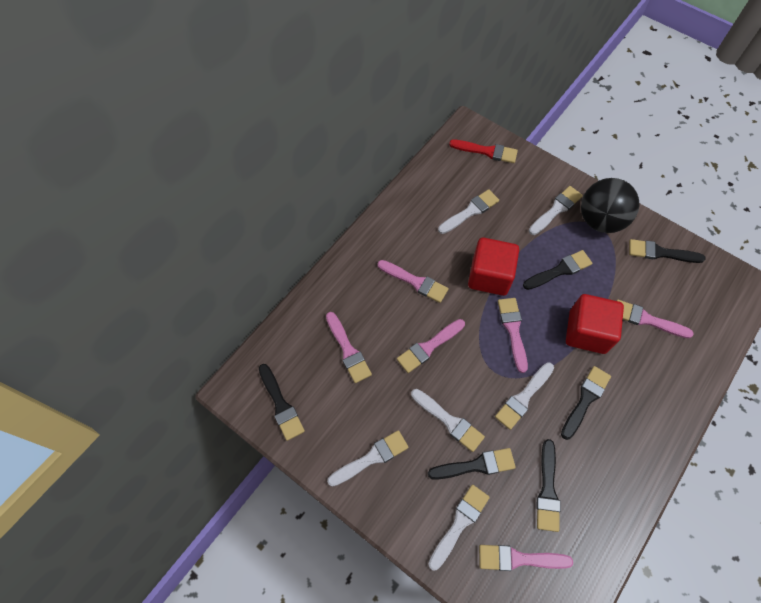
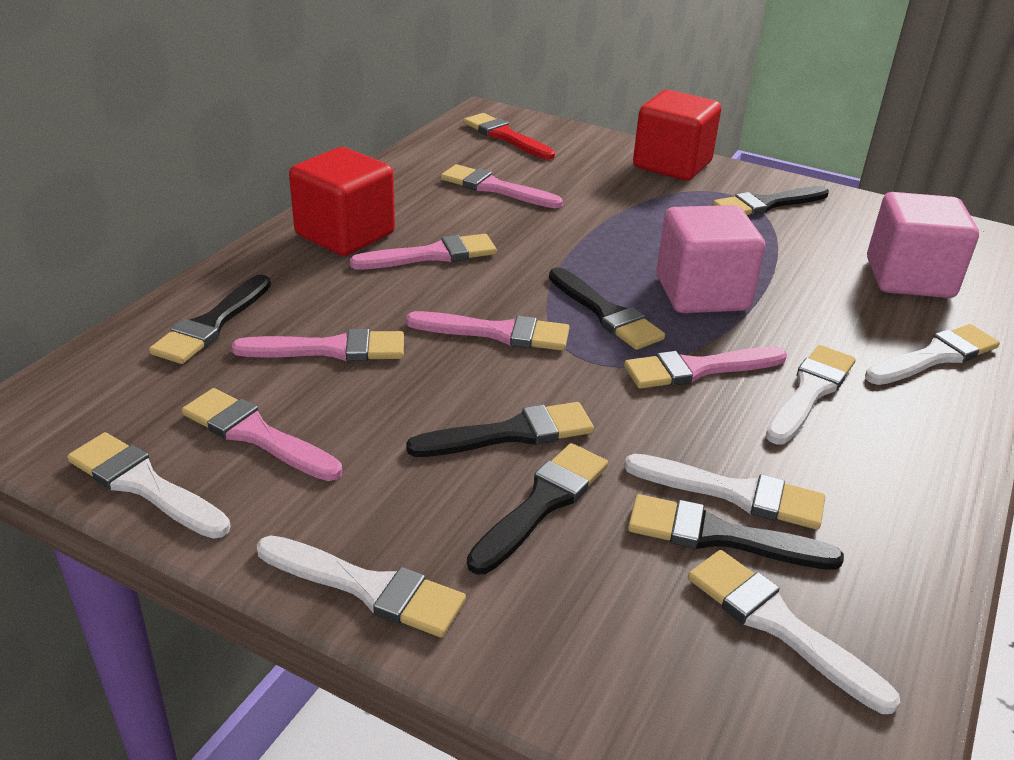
black ball: 1 -> 0
pink cube: 0 -> 2

